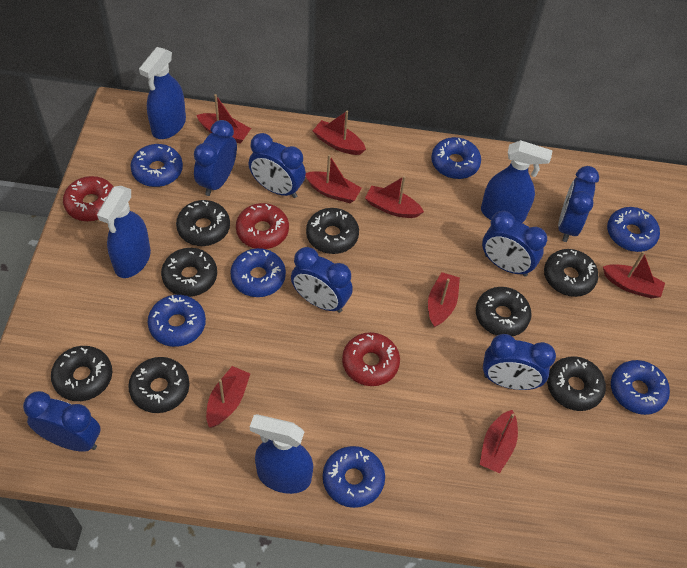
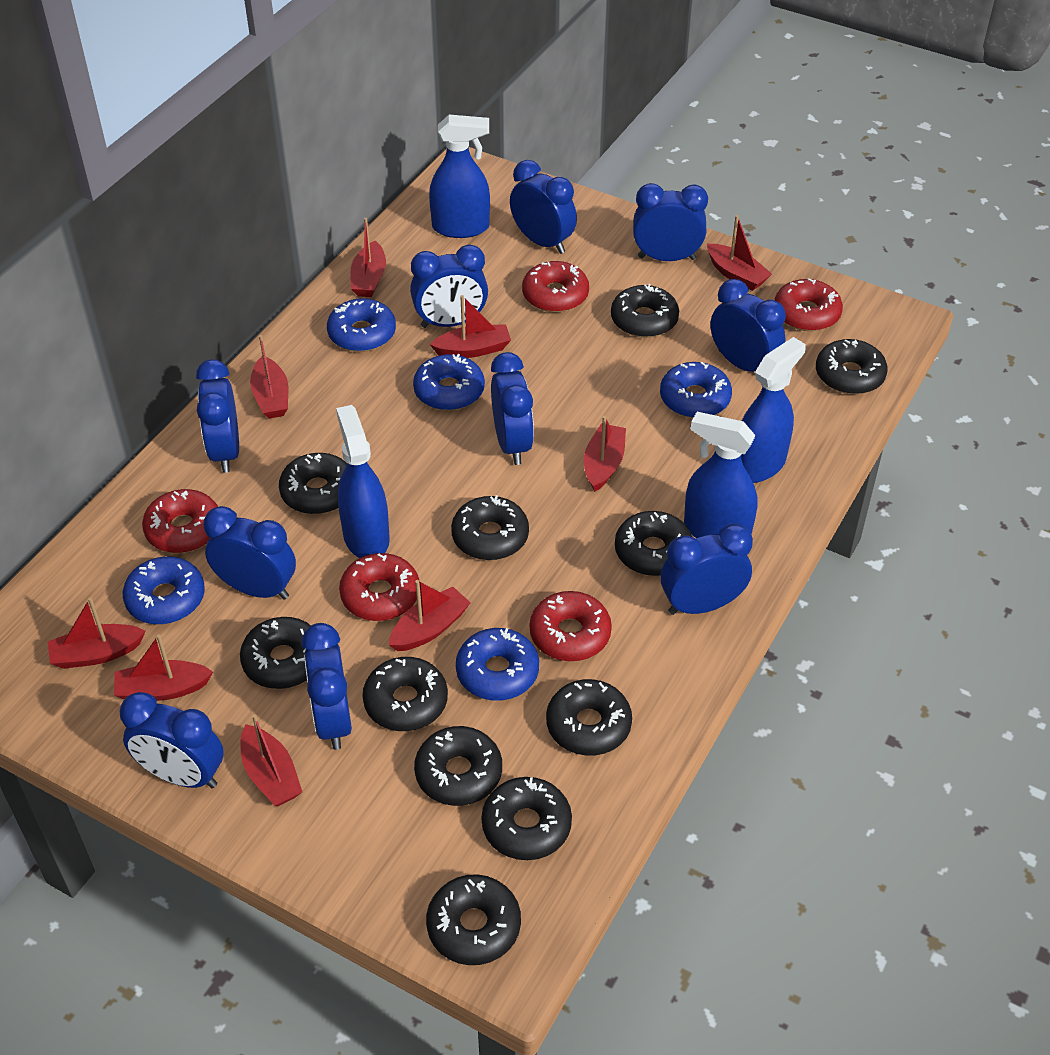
black donut: 8 -> 11
blue clock: 7 -> 10
blue donut: 7 -> 5
red boat: 8 -> 9
red donut: 3 -> 5

